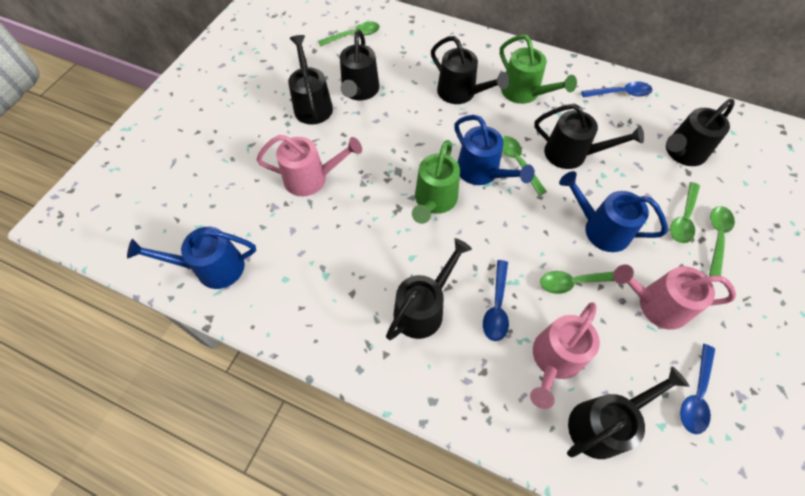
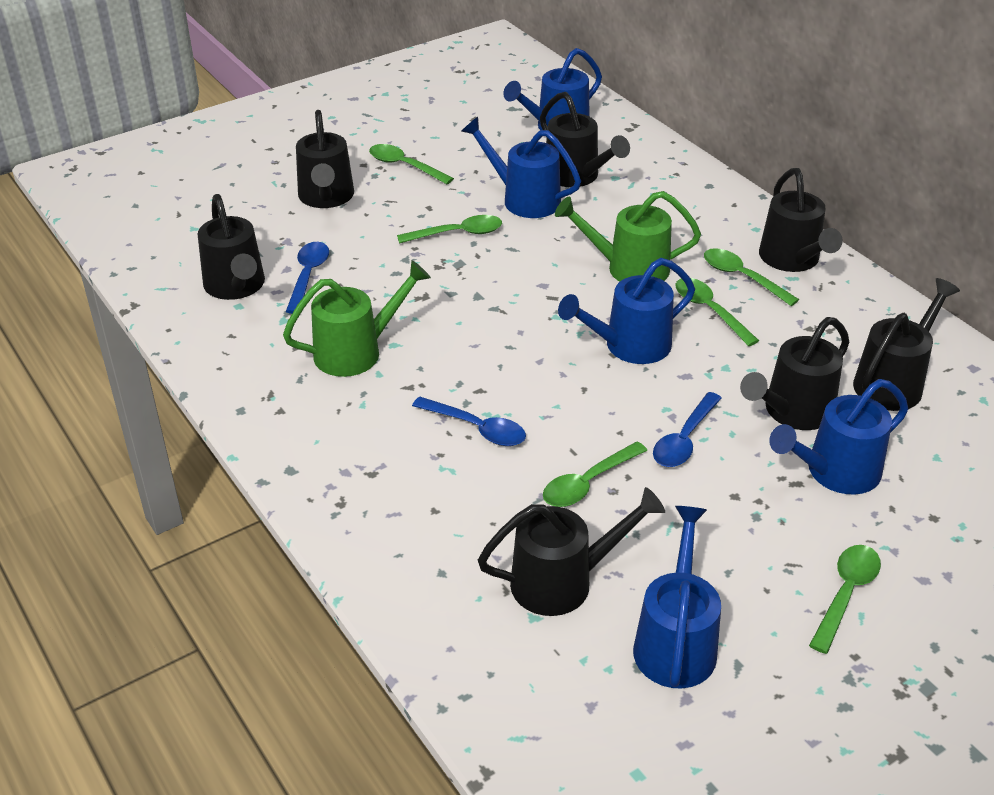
blue watering can: 3 -> 5
green spoon: 5 -> 6
pink watering can: 3 -> 0

